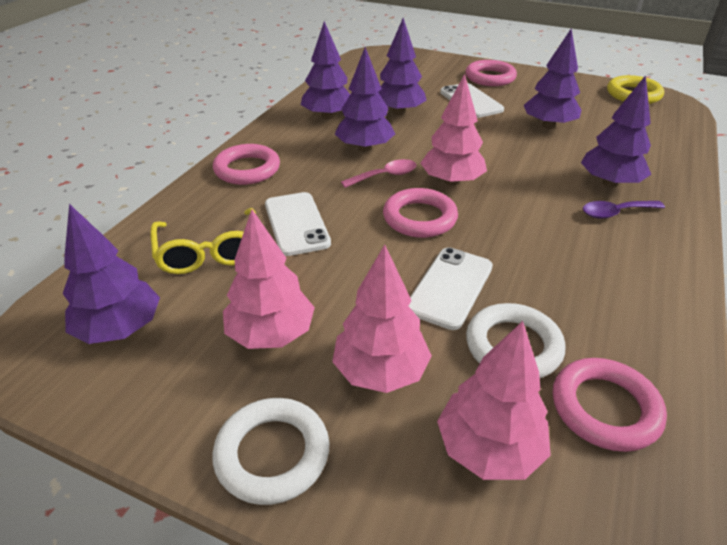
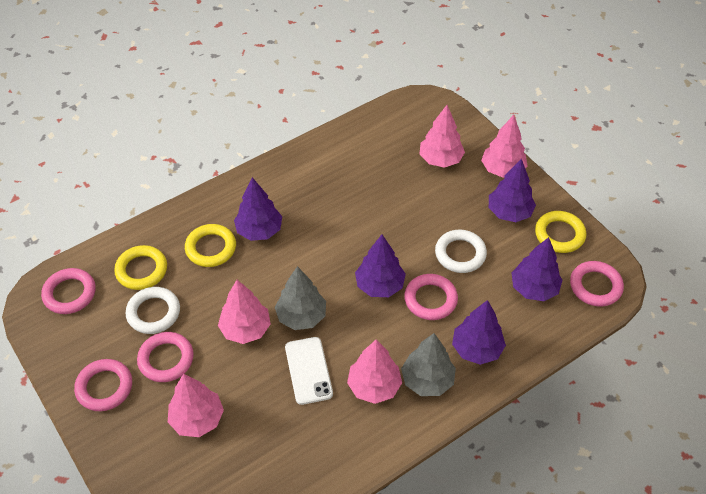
grey tree: 0 -> 2
pink ring: 4 -> 5
pink spoon: 1 -> 0
pink tree: 4 -> 5
purple spoon: 1 -> 0
purple tree: 6 -> 5
white phone: 3 -> 1
yellow glasses: 1 -> 0
yellow ring: 1 -> 3

